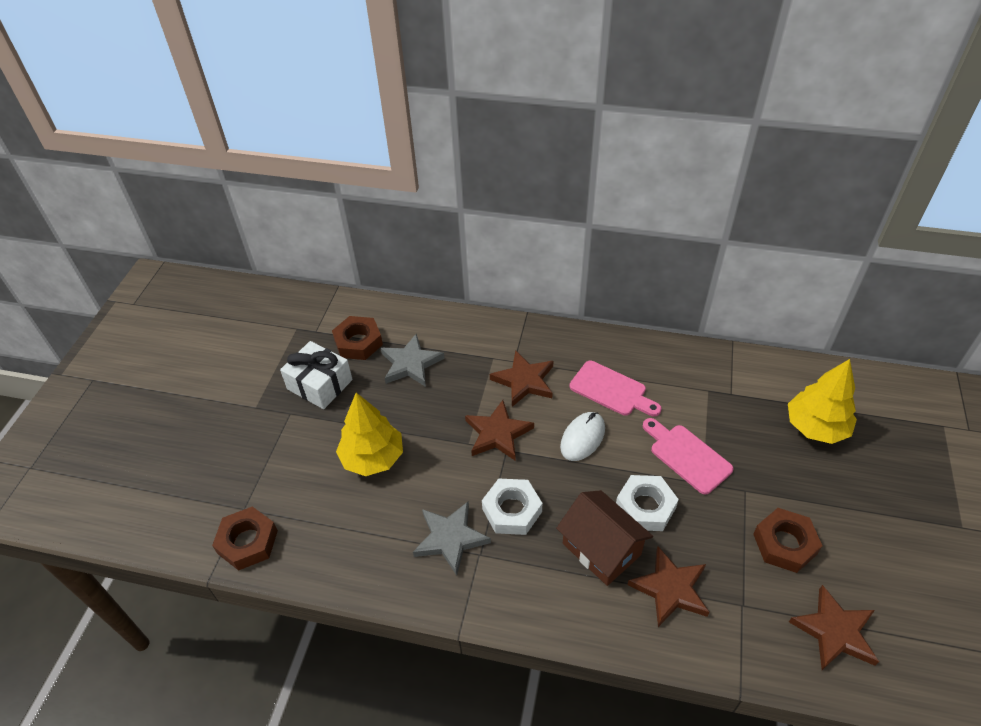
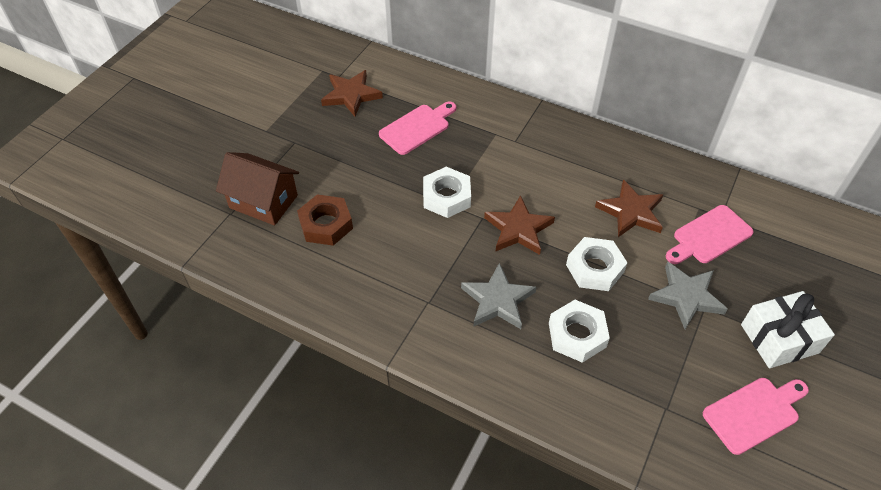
brown nut: 3 -> 1
brown star: 4 -> 3
pink cutting board: 2 -> 3
white mouse: 1 -> 0
white nut: 2 -> 3
yellow tree: 2 -> 0

